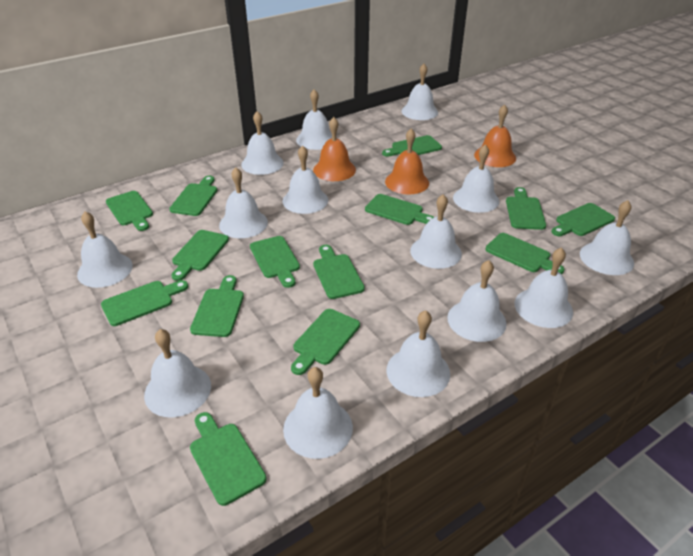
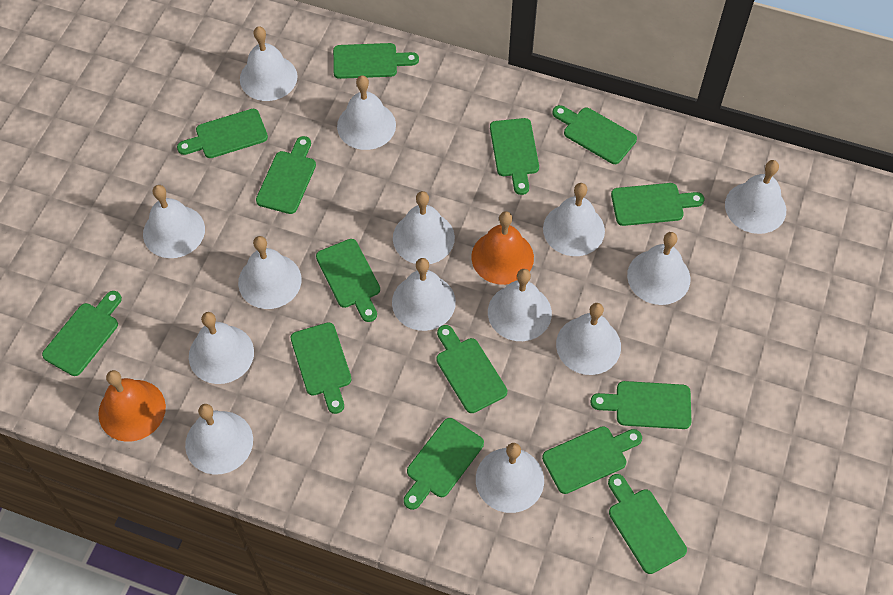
orange bell: 3 -> 2

